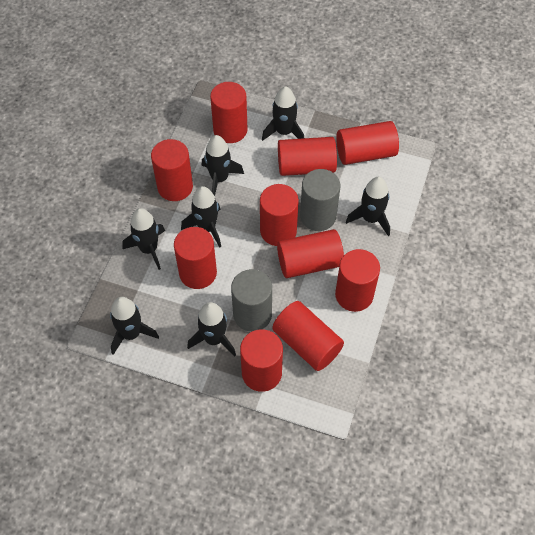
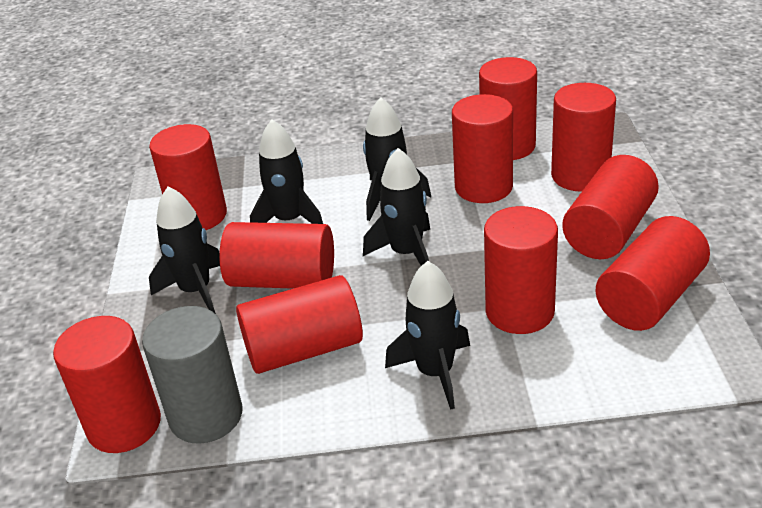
black rocket: 7 -> 5
grey cylinder: 2 -> 1

